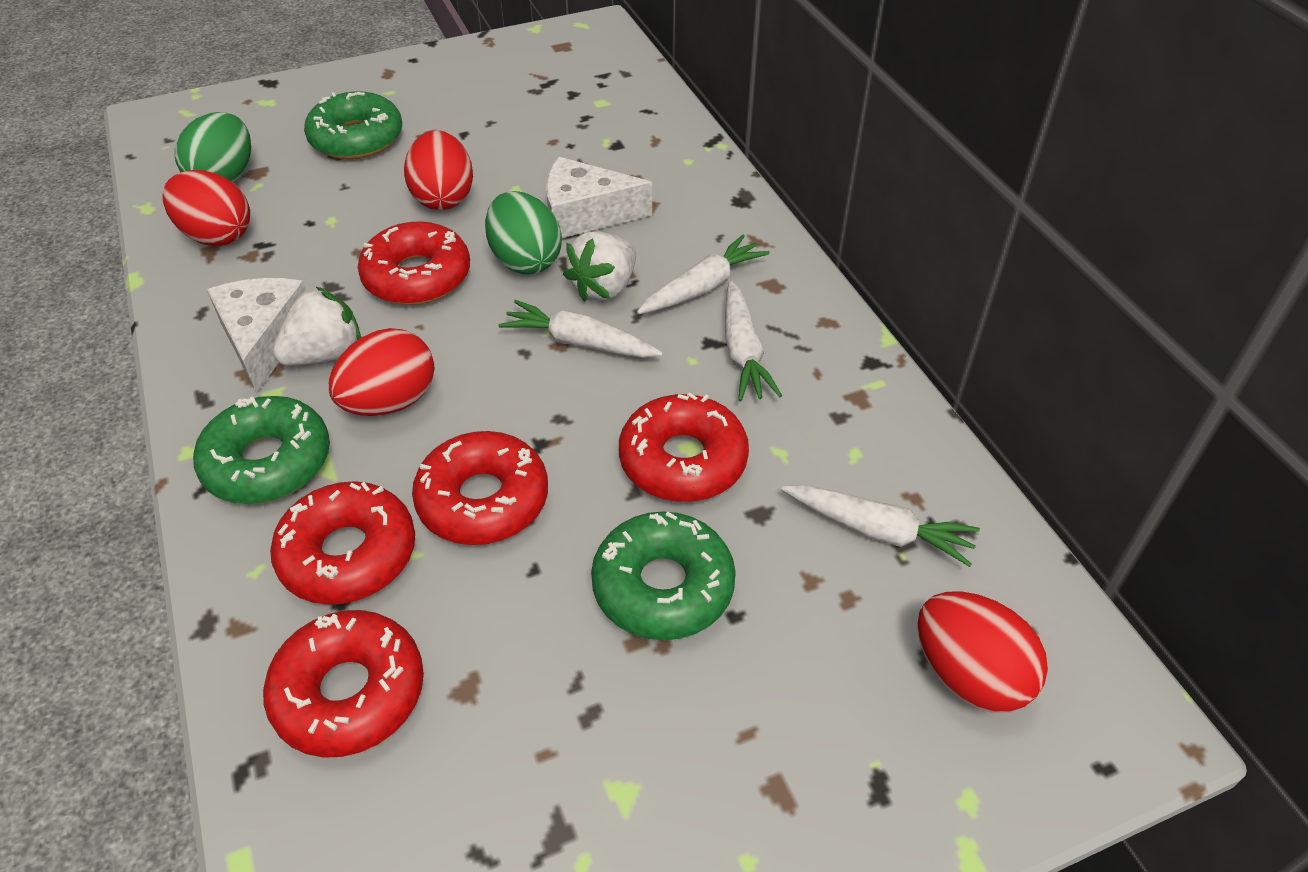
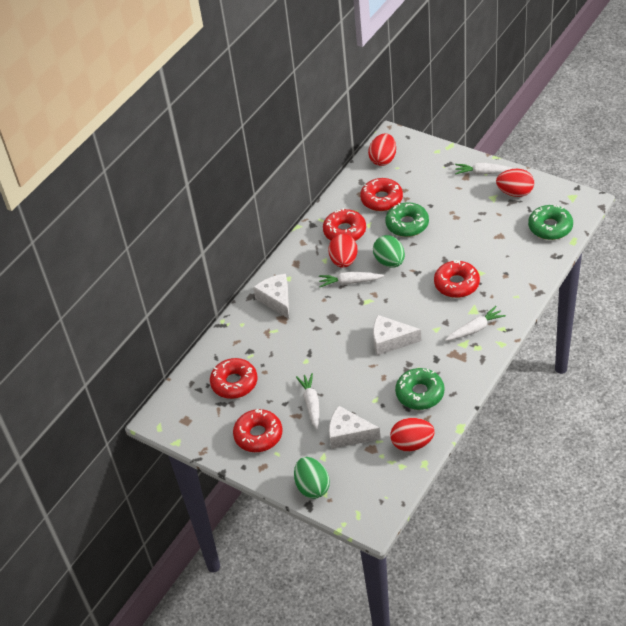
white cheese: 2 -> 3
white strawberry: 2 -> 0

